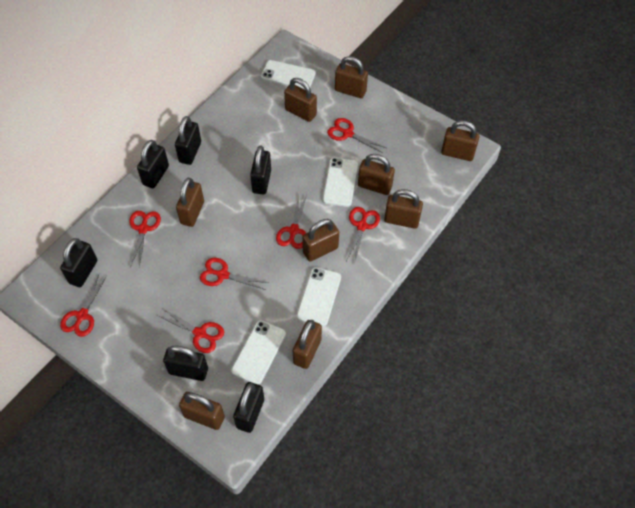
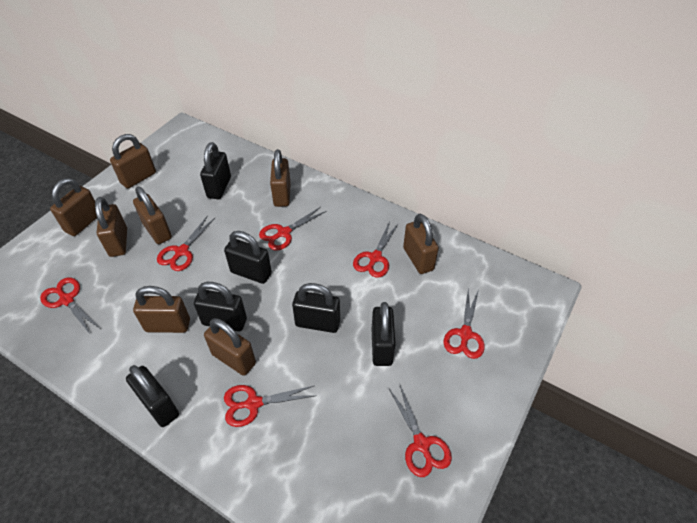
brown padlock: 9 -> 8
white phone: 4 -> 0

